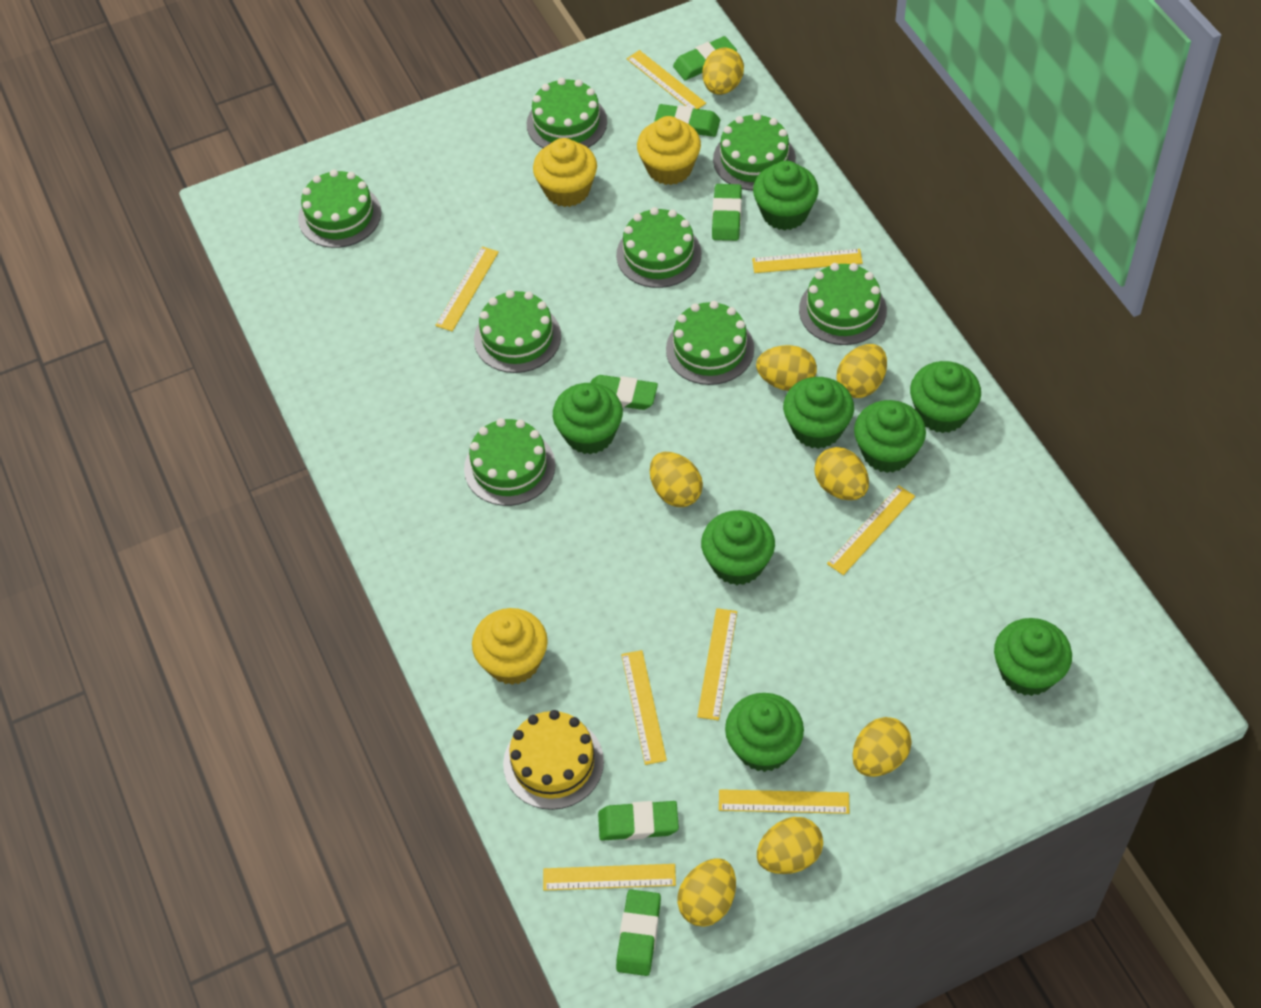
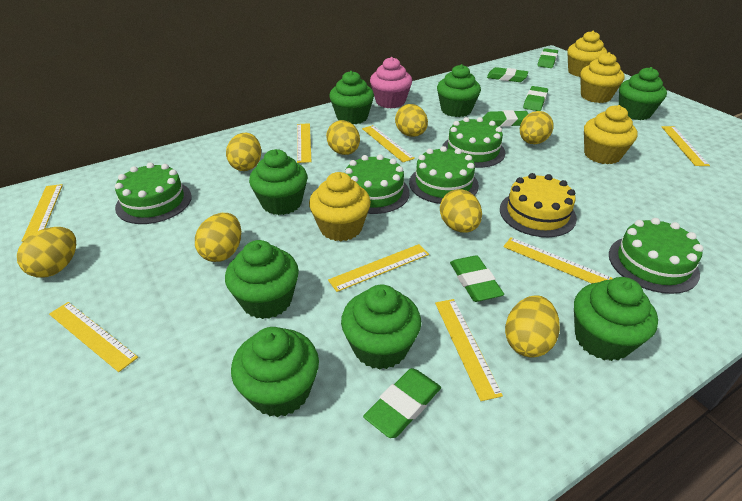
green cake: 8 -> 5
pink cupcake: 0 -> 1
yellow cupcake: 3 -> 4

